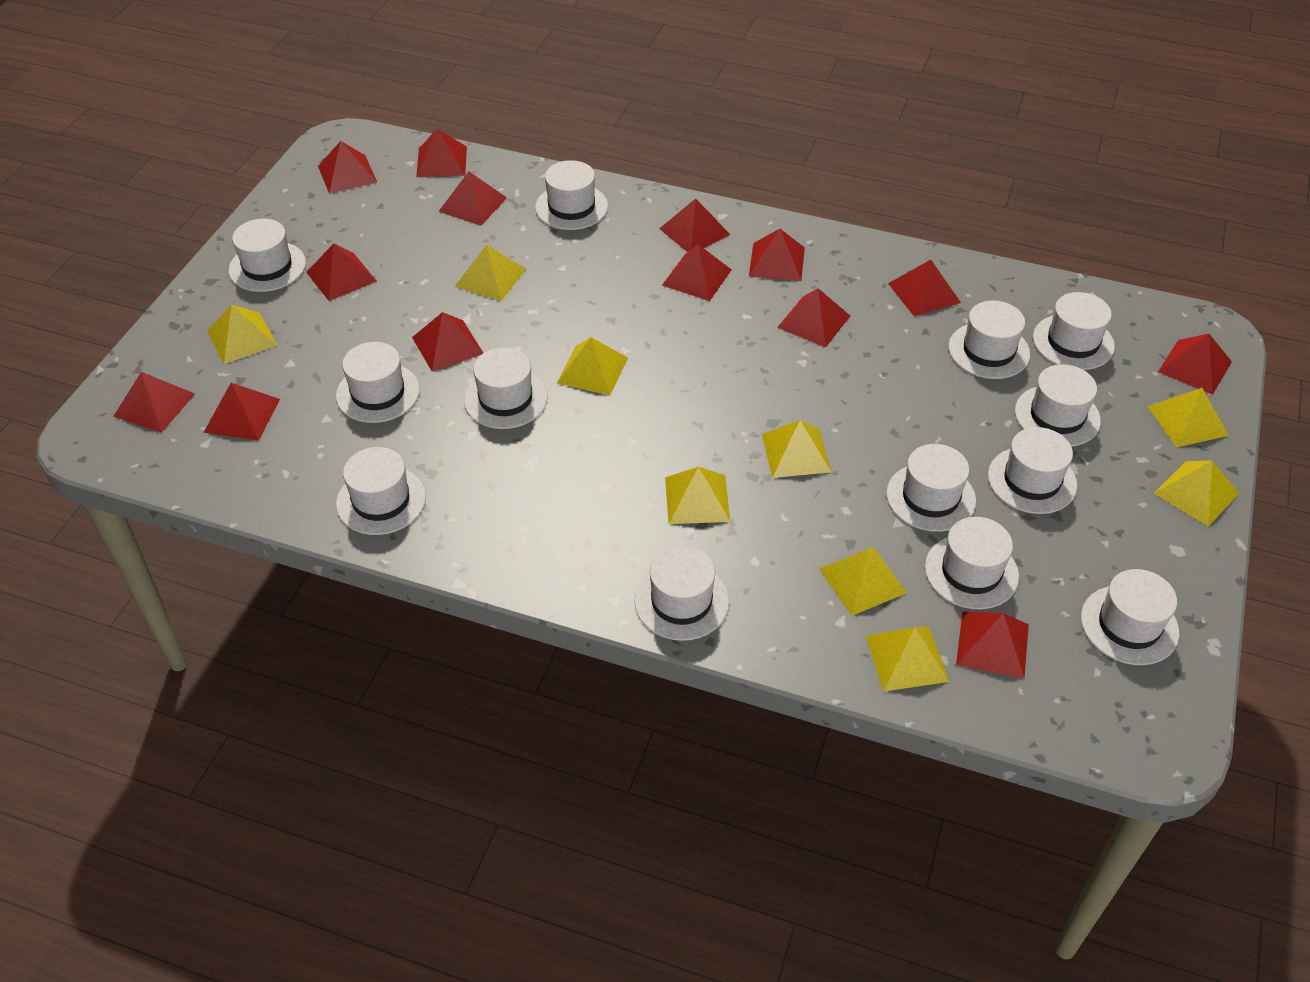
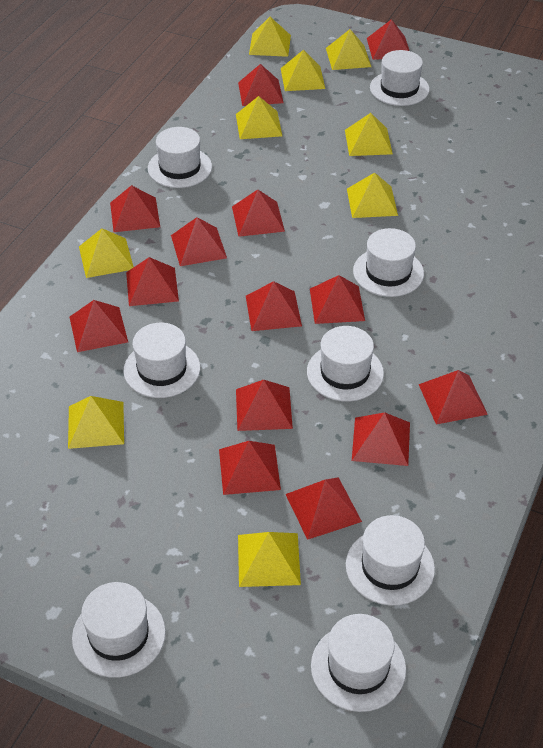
white hat: 13 -> 8

